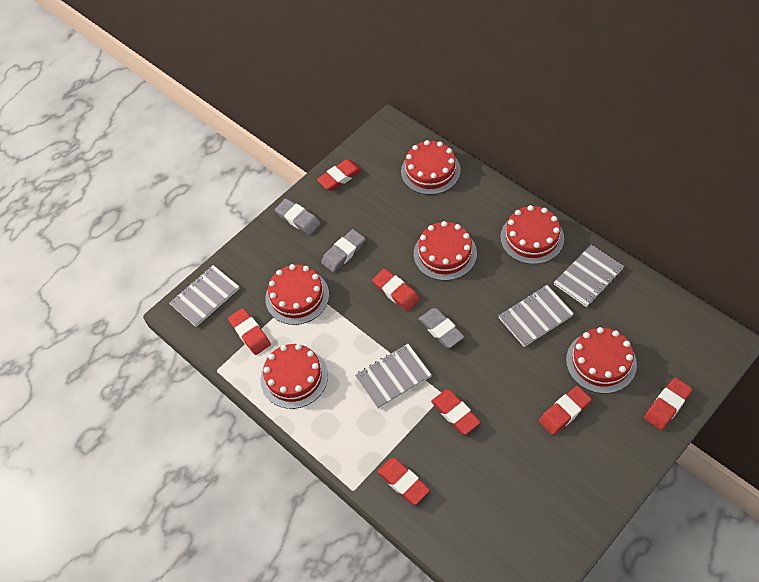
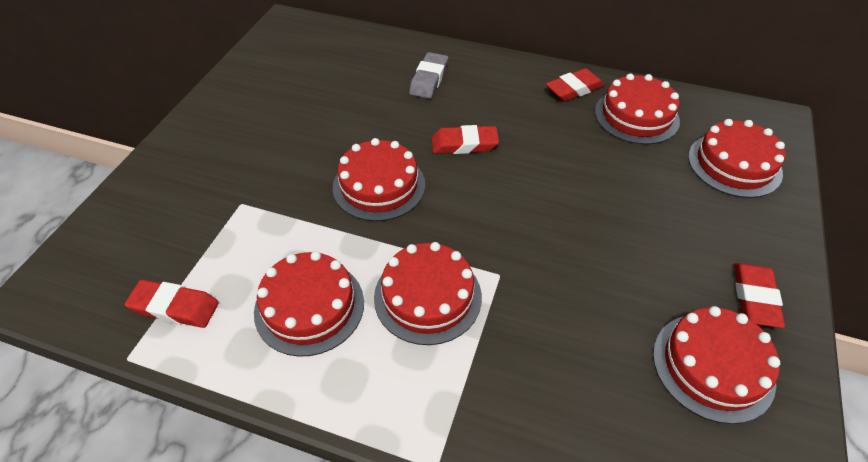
grey eraser: 3 -> 1
grey notebook: 4 -> 0
red eraser: 7 -> 4

